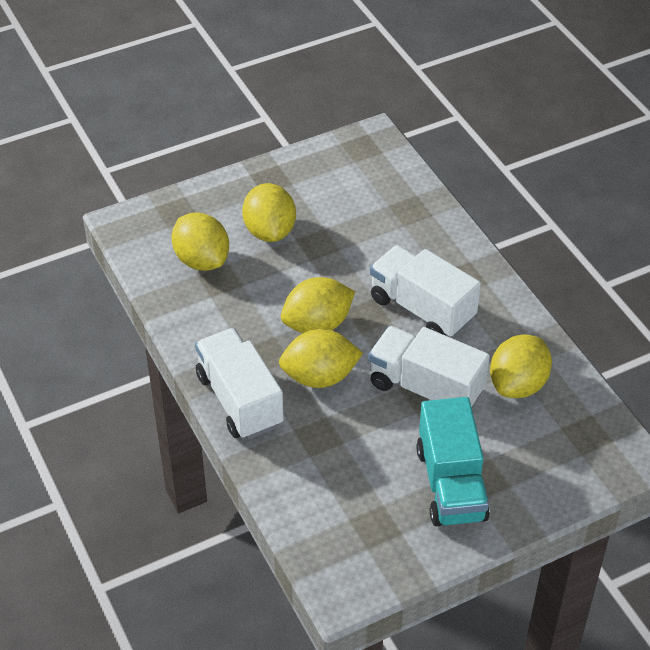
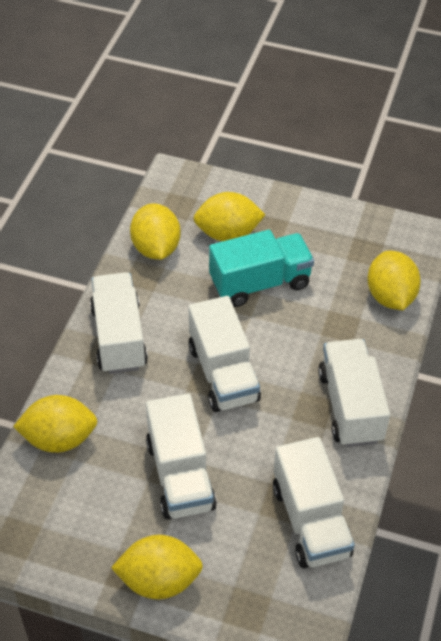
white truck: 3 -> 5

